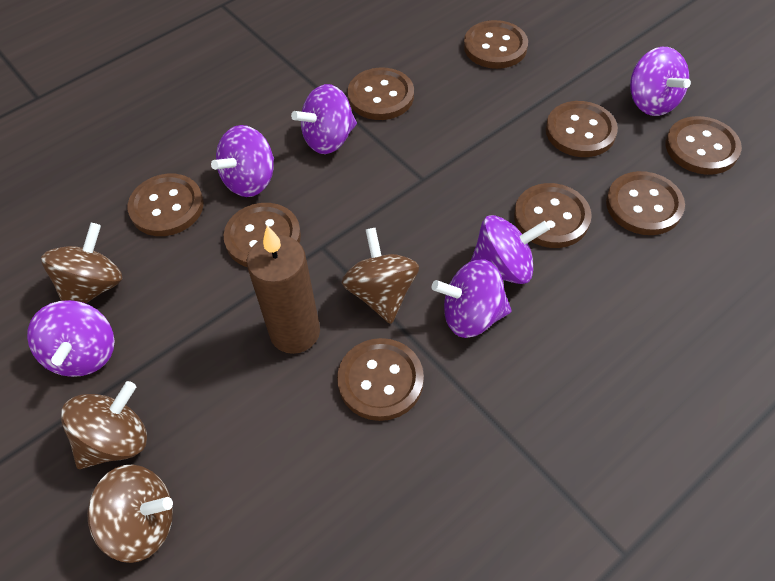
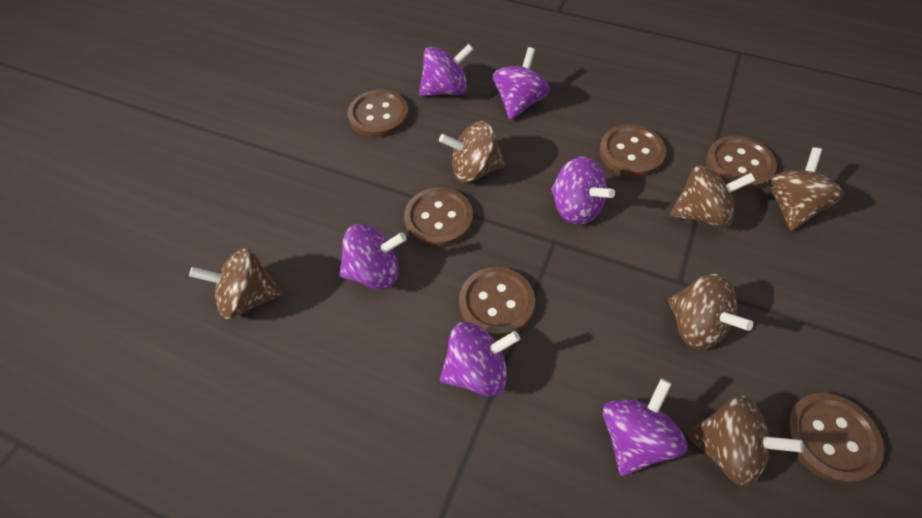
brown button: 9 -> 6
brown candle: 1 -> 0
brown spinning top: 4 -> 6

